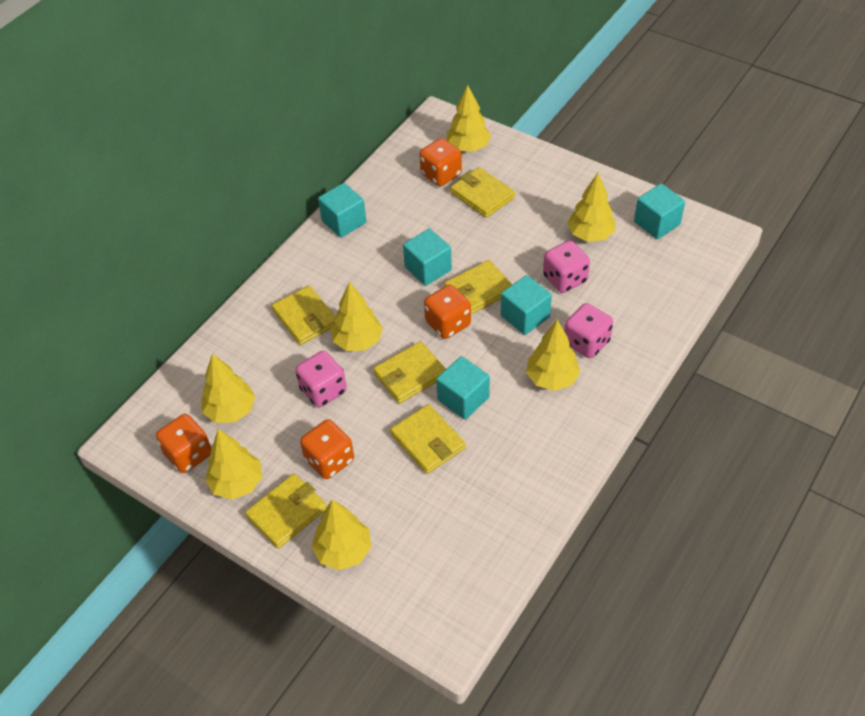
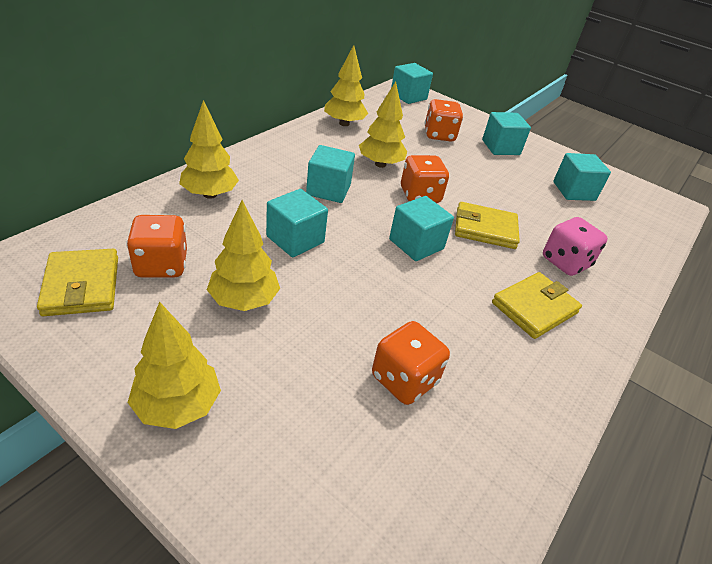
pink dice: 3 -> 1
turquoise cube: 5 -> 6
yellow tree: 7 -> 5
yellow wallet: 6 -> 3

